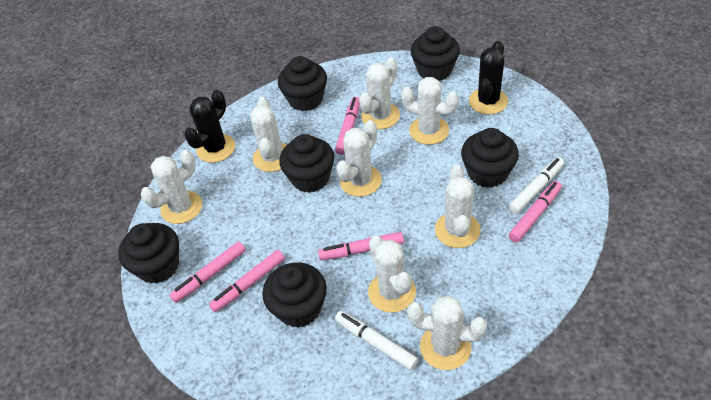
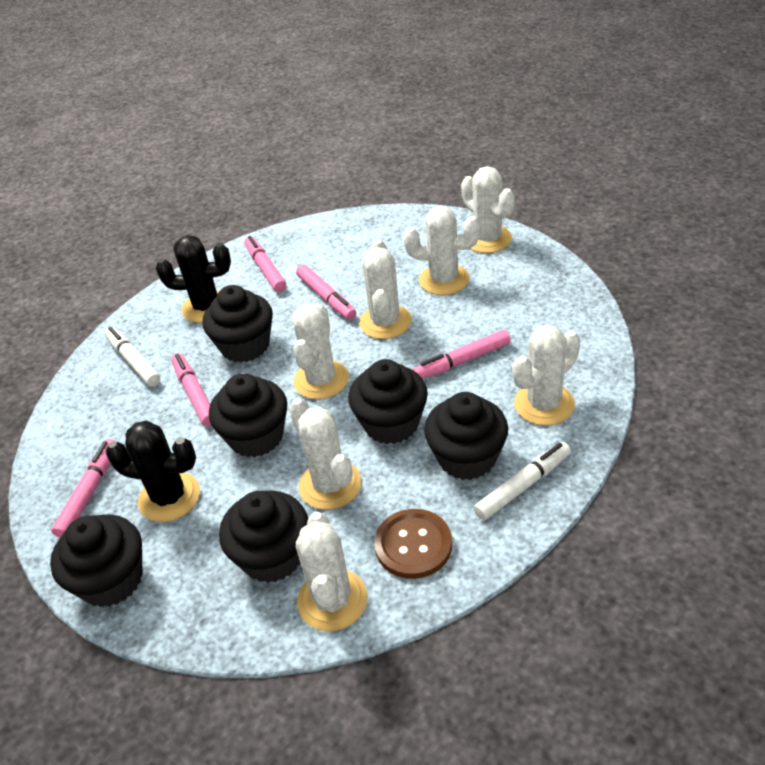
brown button: 0 -> 1
white cactus: 8 -> 7

